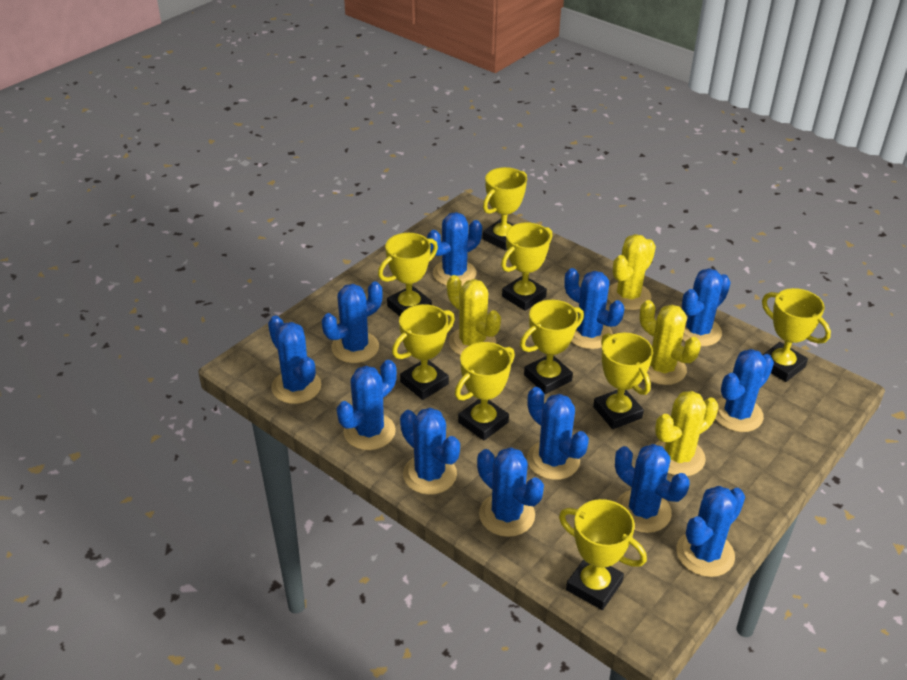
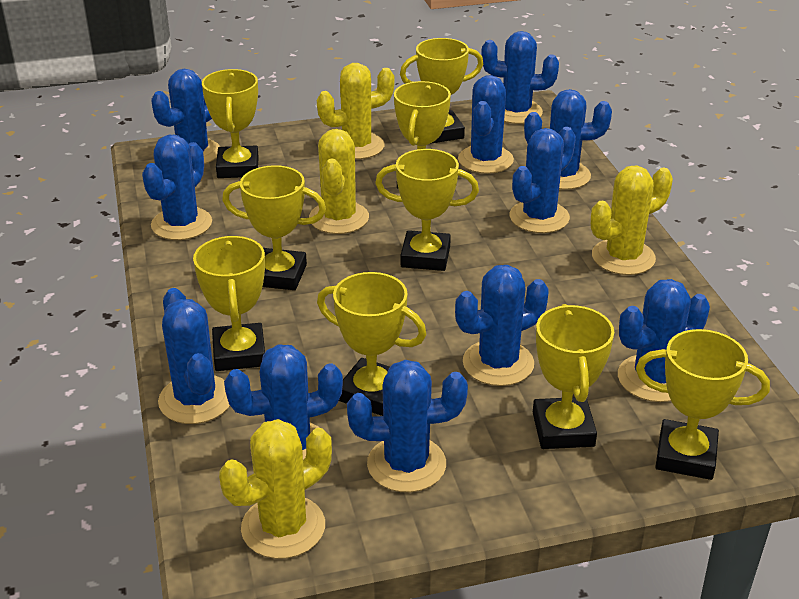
blue cactus: 12 -> 11

